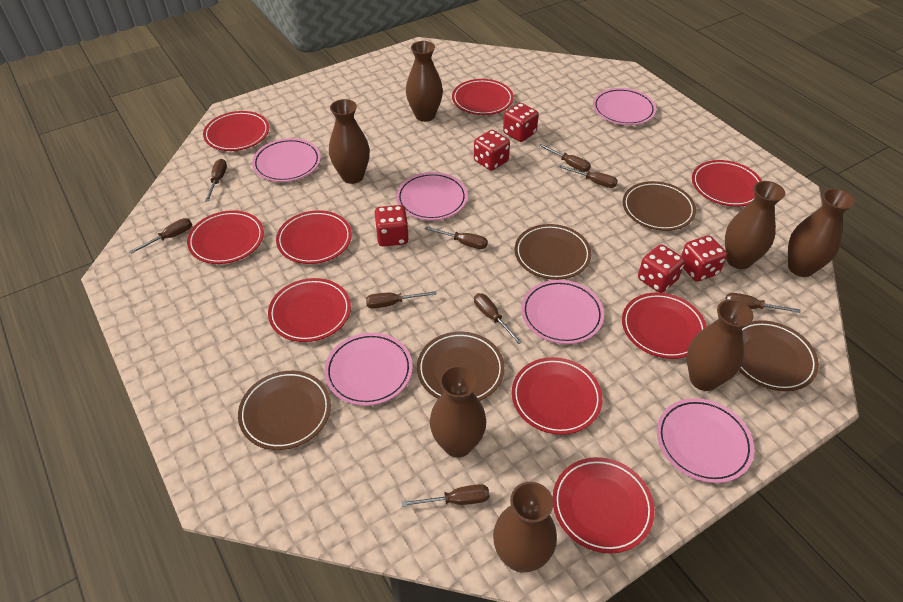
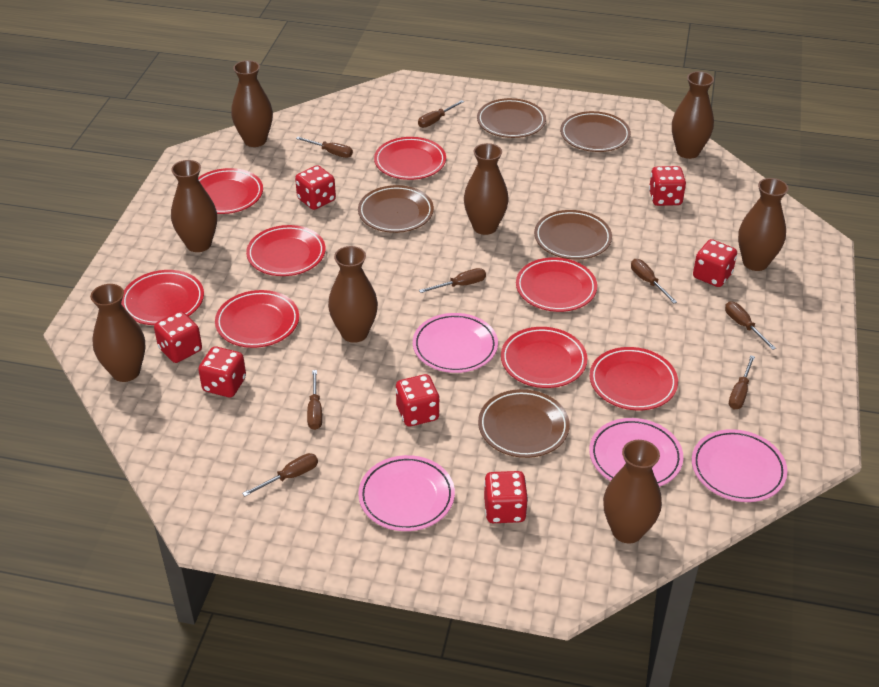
brown screwdriver: 9 -> 8
brown vase: 7 -> 8
pink plate: 6 -> 4
red dice: 5 -> 7
red plate: 9 -> 8

